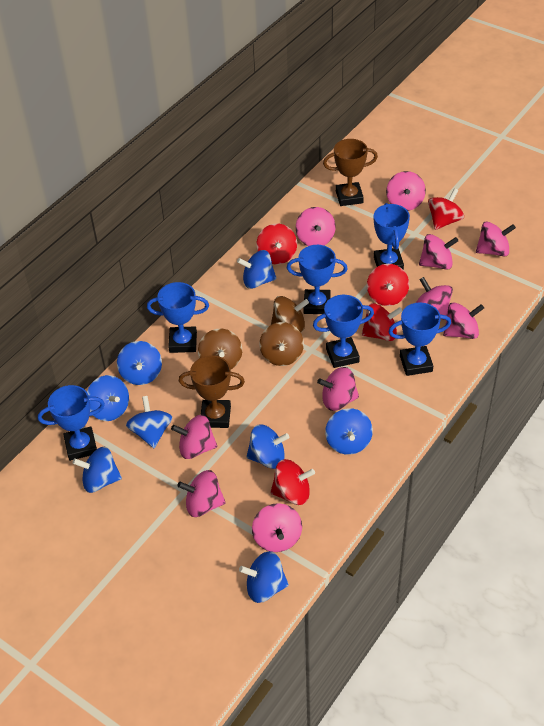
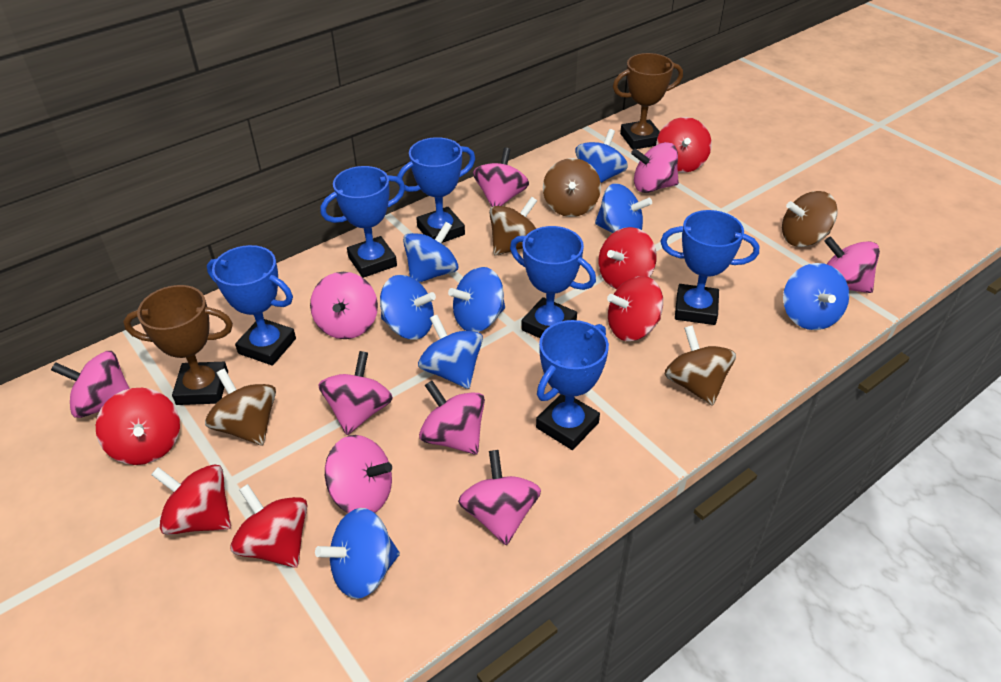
brown spinning top: 3 -> 5
pink spinning top: 10 -> 9
red spinning top: 5 -> 6

